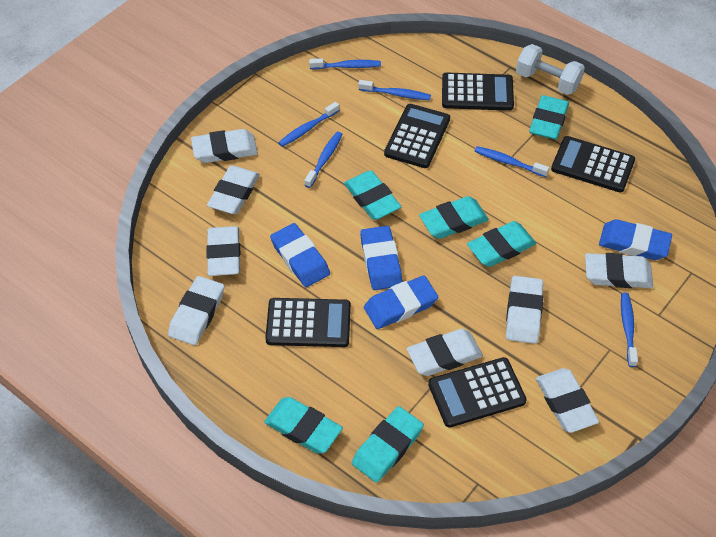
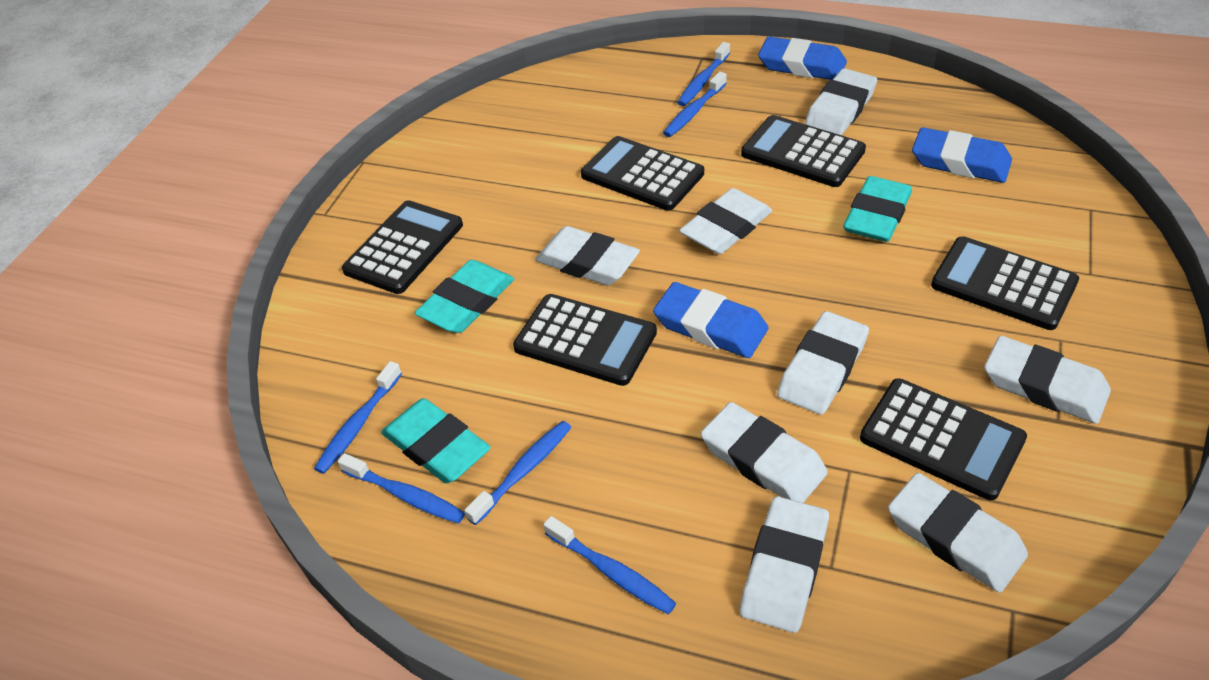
black calculator: 5 -> 6
blue eraser: 4 -> 3
turquoise eraser: 6 -> 3
white dumbbell: 1 -> 0

